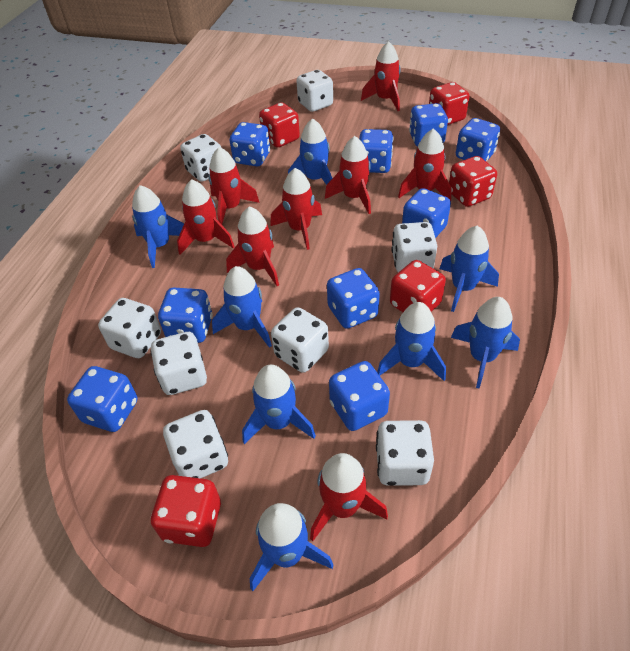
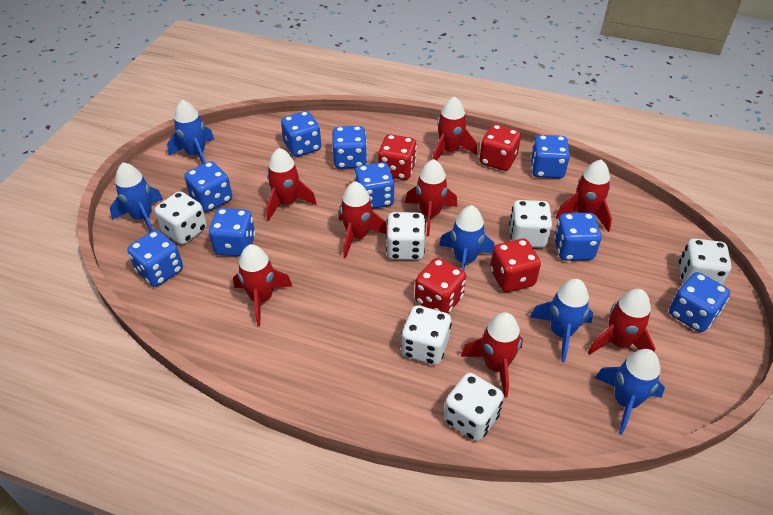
blue rocket: 8 -> 5
red dice: 5 -> 4
white dice: 8 -> 6

